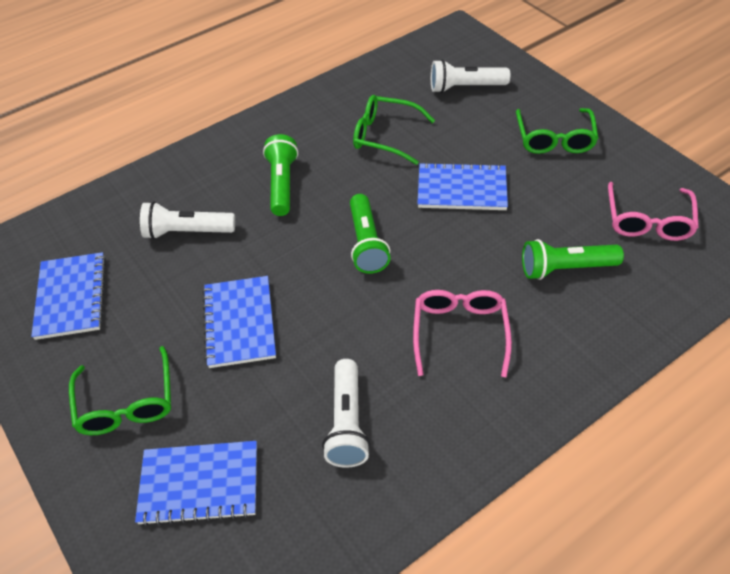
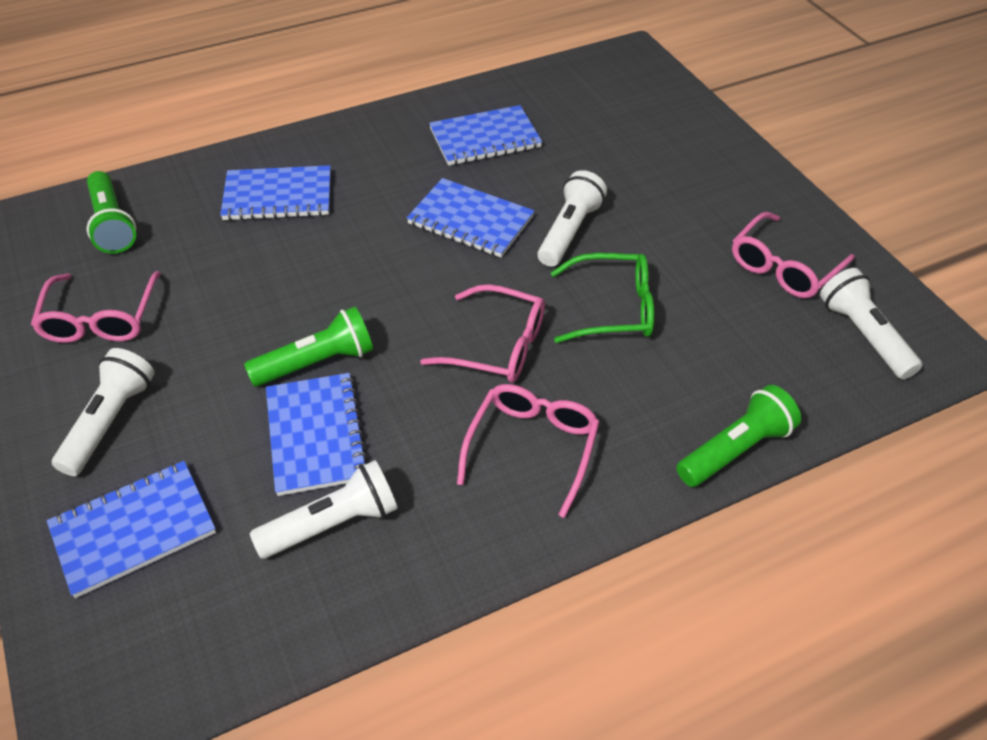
blue notebook: 4 -> 5
green glasses: 3 -> 1
pink glasses: 2 -> 4
white flashlight: 3 -> 4

